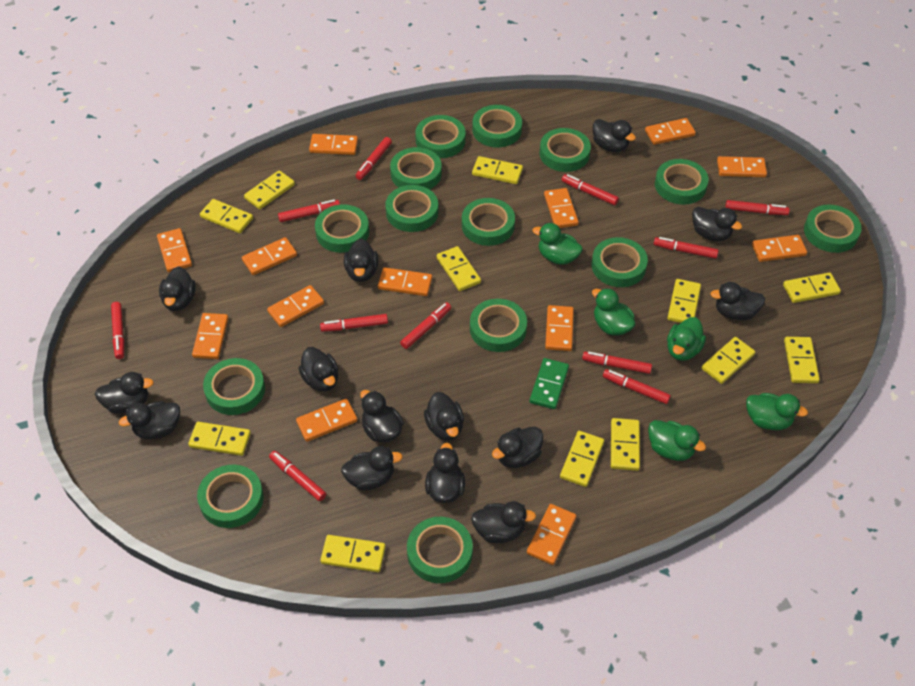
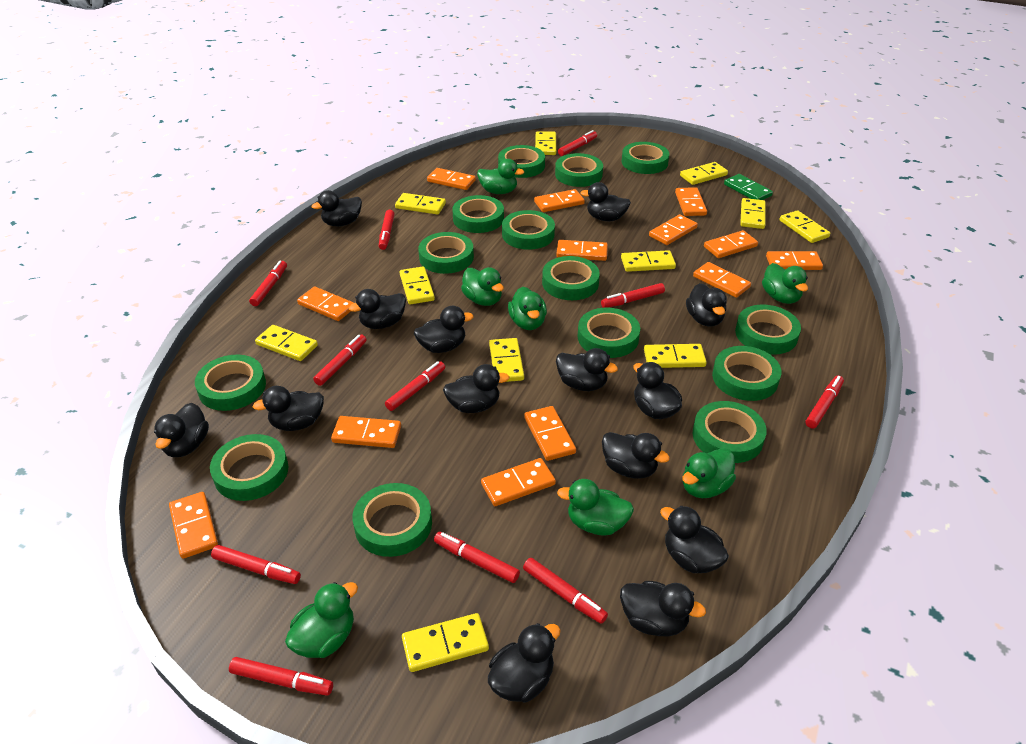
green duck: 5 -> 7
yellow domino: 12 -> 11

